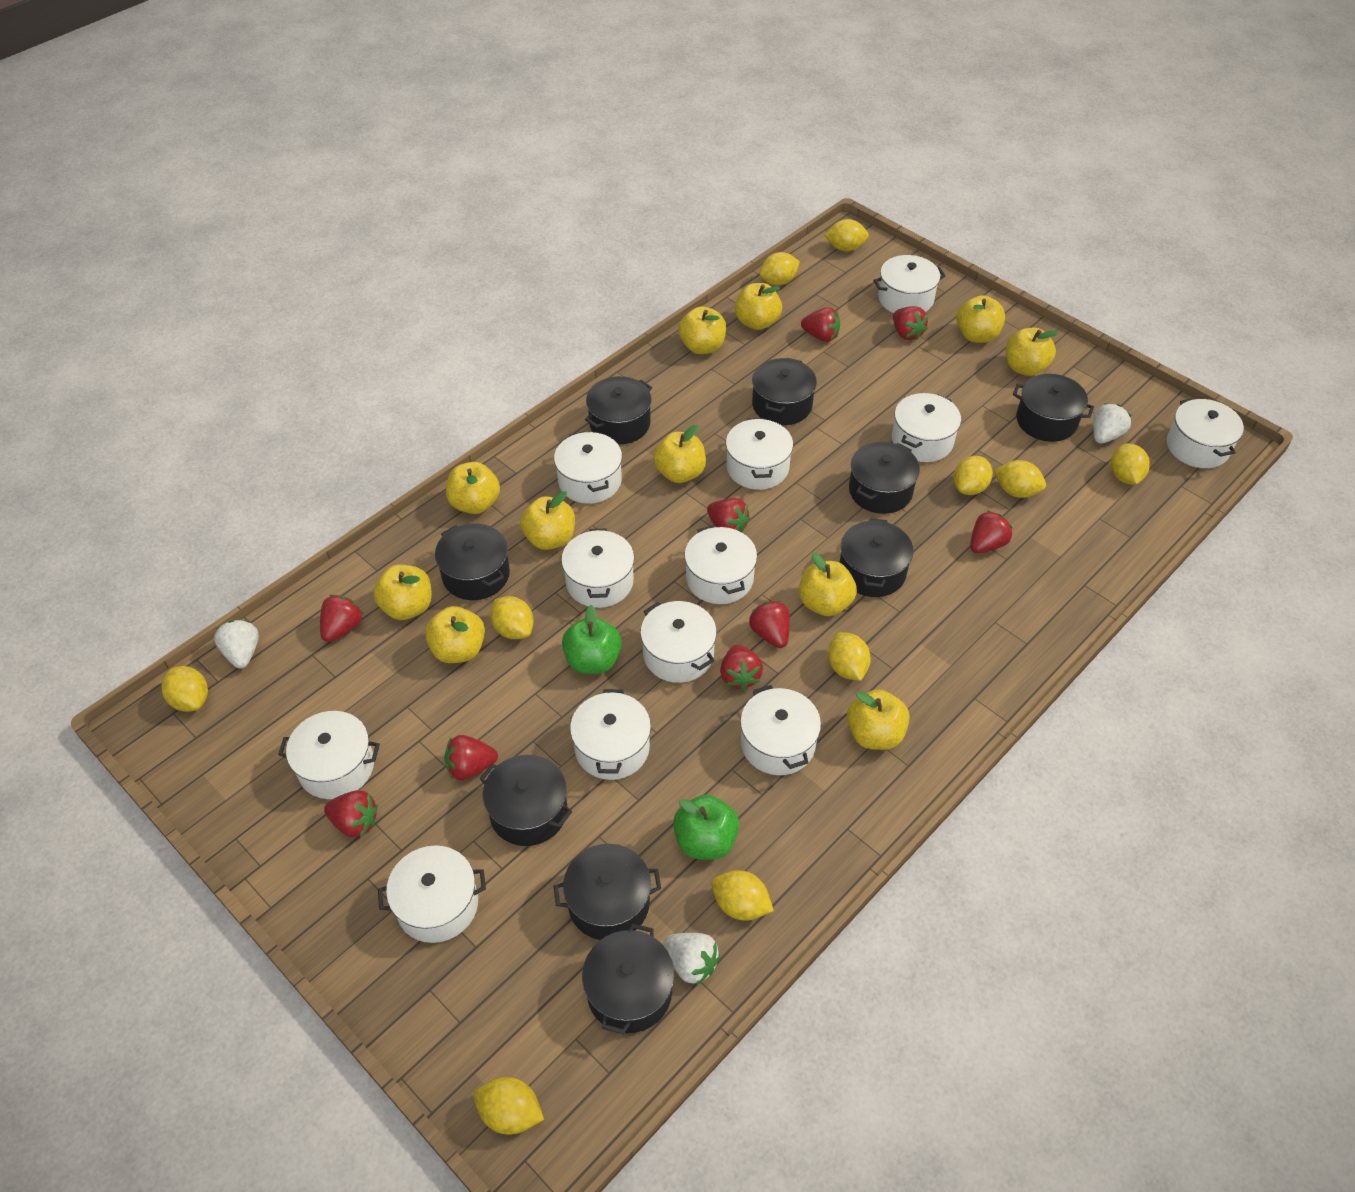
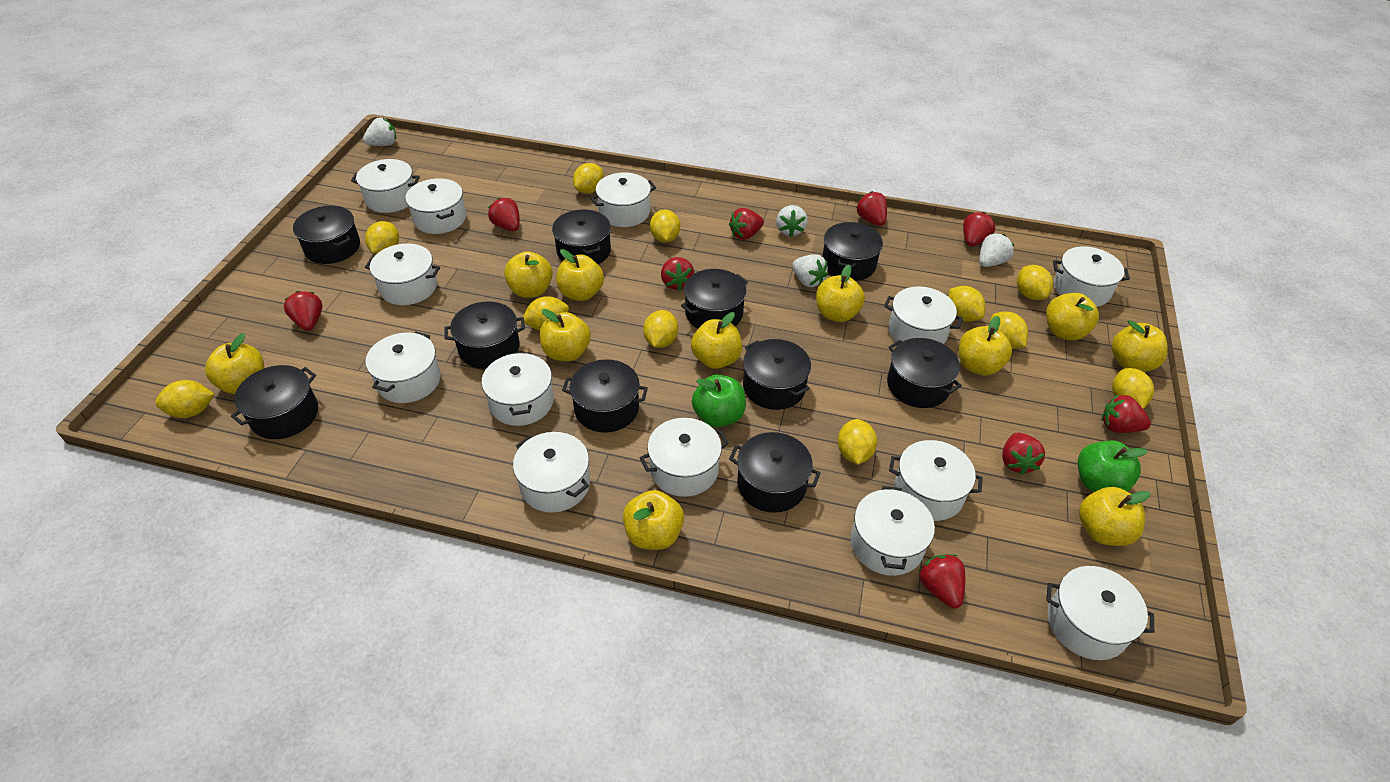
black pot: 9 -> 10
white pot: 12 -> 13
white strawberry: 3 -> 4
yellow lemon: 10 -> 11

